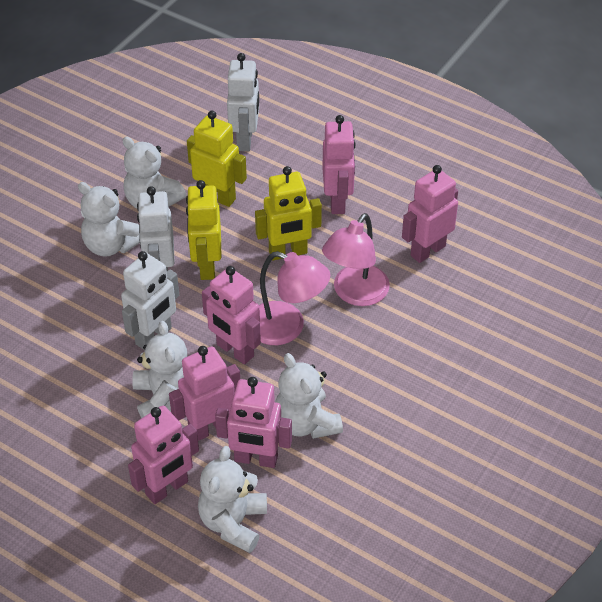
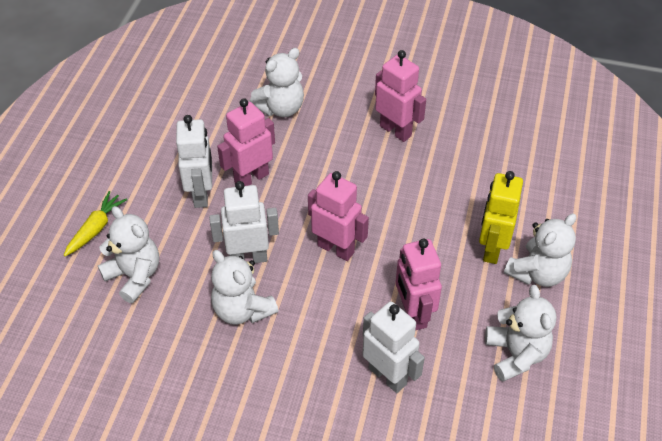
pink lamp: 2 -> 0
pink robot: 6 -> 4
yellow carrot: 0 -> 1
yellow robot: 3 -> 1

